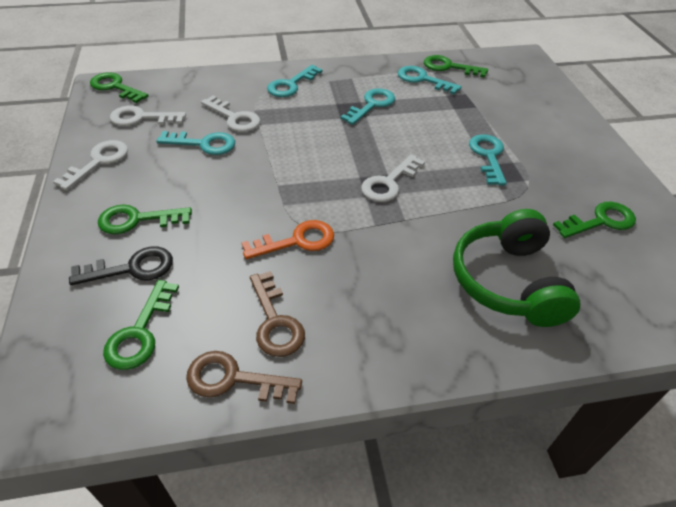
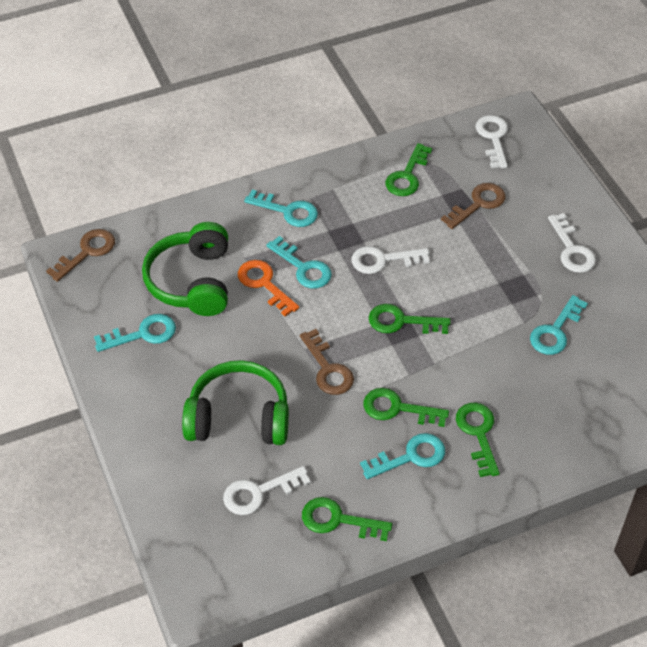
black key: 1 -> 0
brown key: 2 -> 3
green headphones: 1 -> 2

